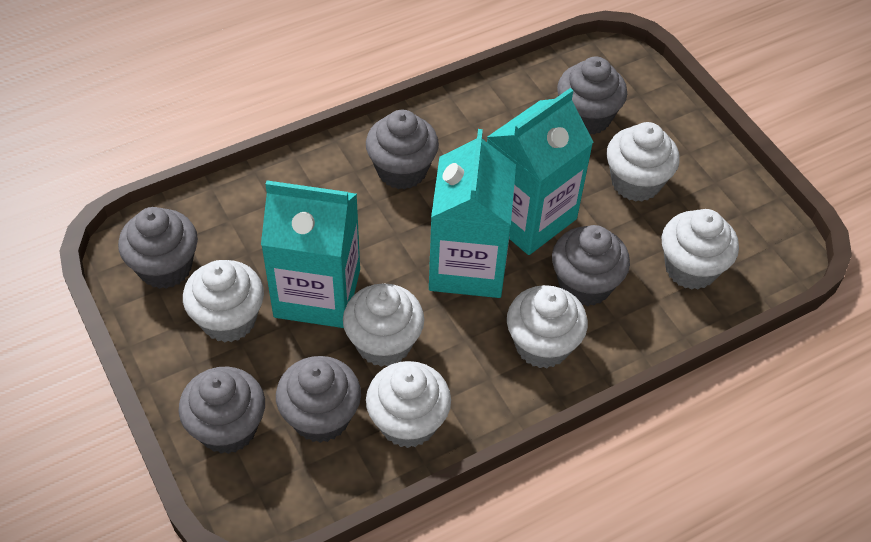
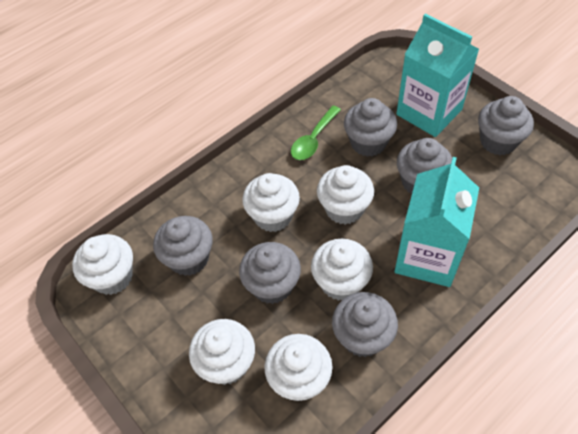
green spoon: 0 -> 1
turquoise carton: 3 -> 2

